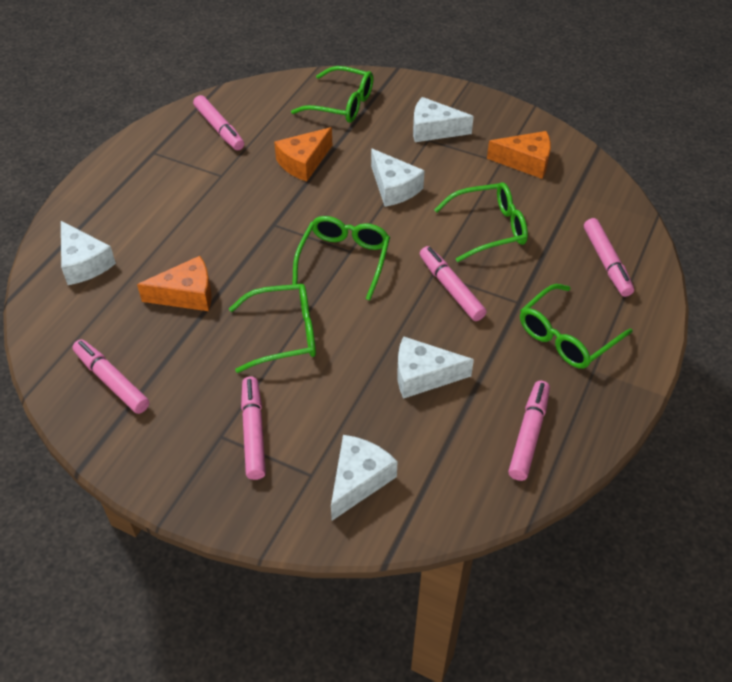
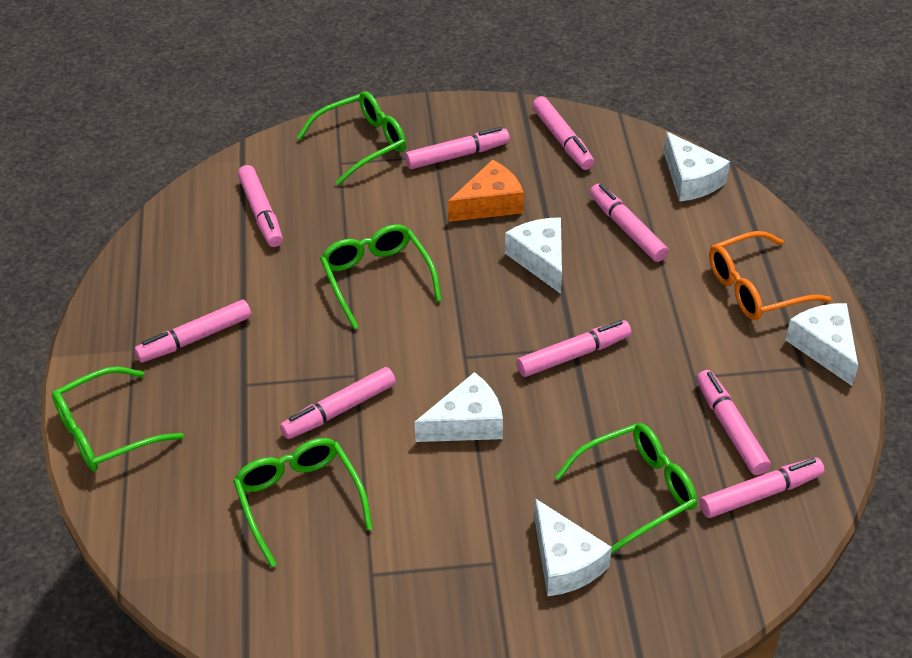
orange cheese: 3 -> 1
orange glasses: 0 -> 1
pink marker: 6 -> 9

